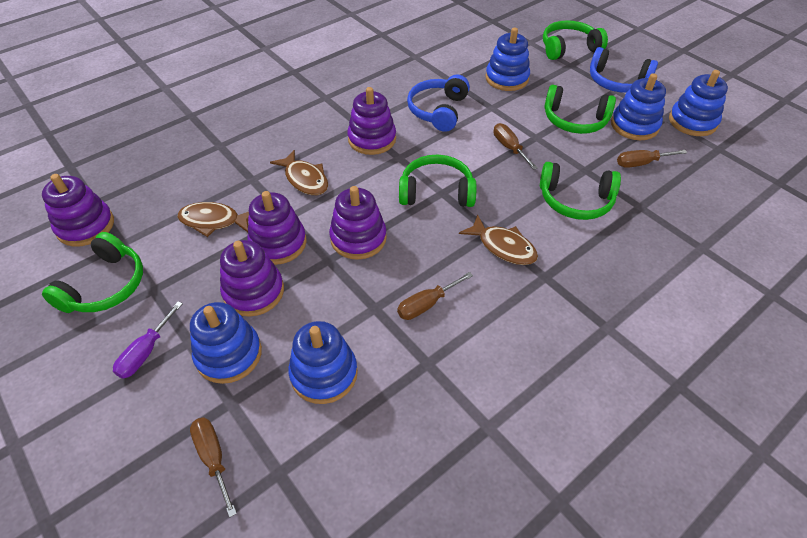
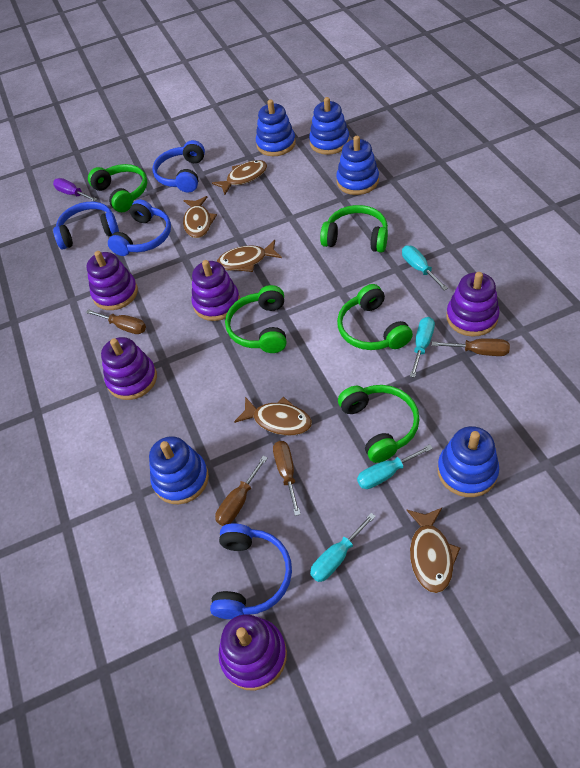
blue headphones: 2 -> 4
brown fish: 3 -> 5
turquoise screwdriver: 0 -> 4

